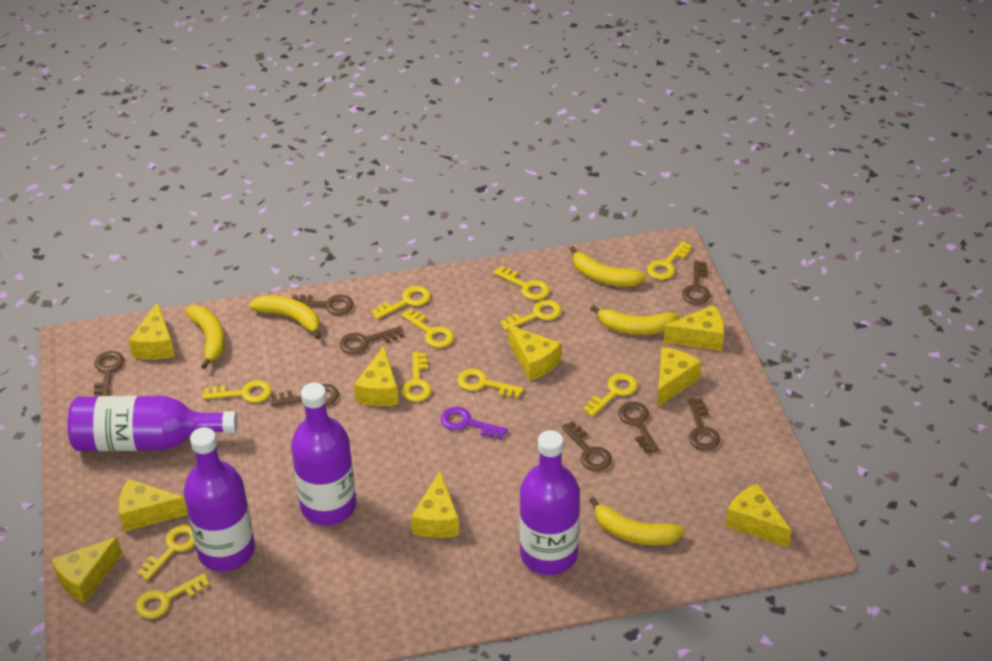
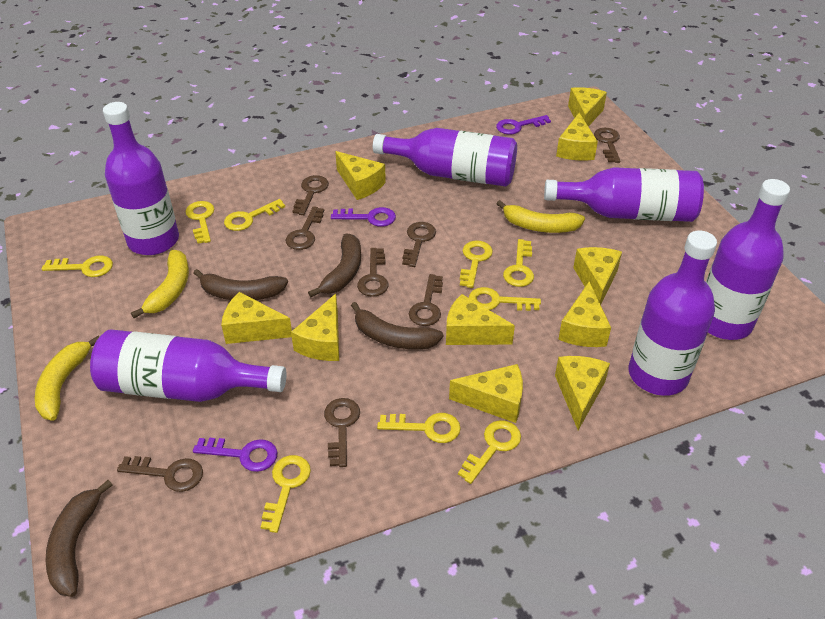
brown banana: 0 -> 4
purple bottle: 4 -> 6
purple key: 1 -> 3
yellow banana: 5 -> 3
yellow cheese: 9 -> 10
yellow key: 11 -> 9

